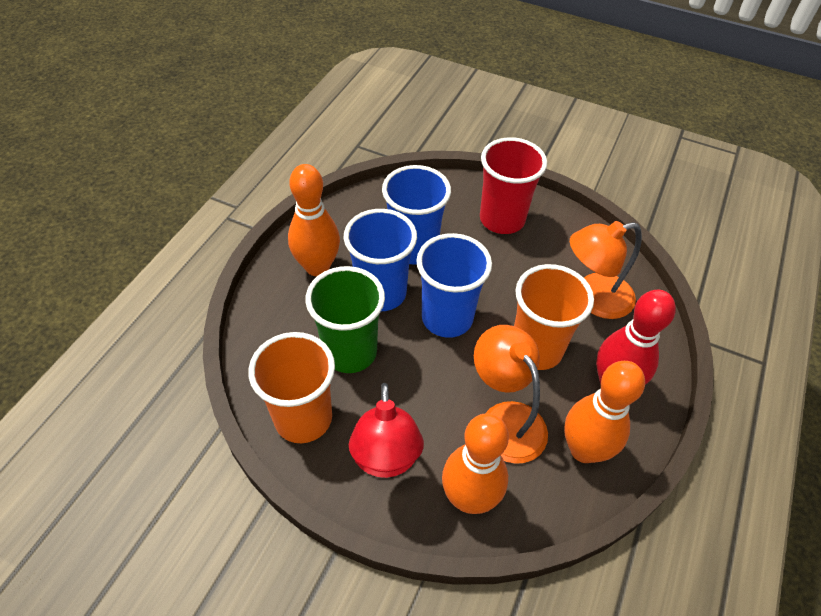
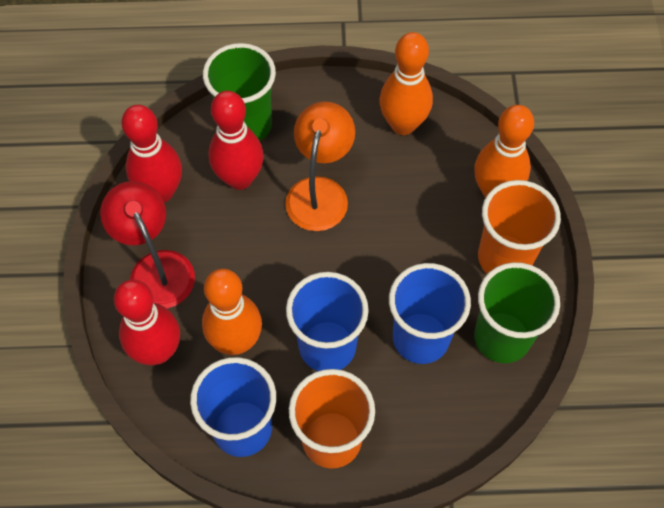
green cup: 1 -> 2
orange lamp: 2 -> 1
red bowling pin: 1 -> 3
red cup: 1 -> 0

